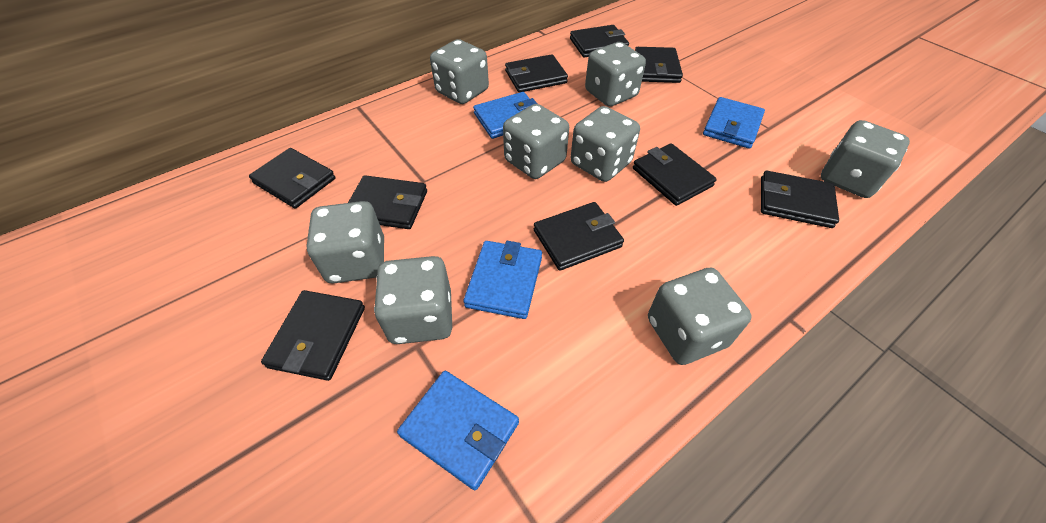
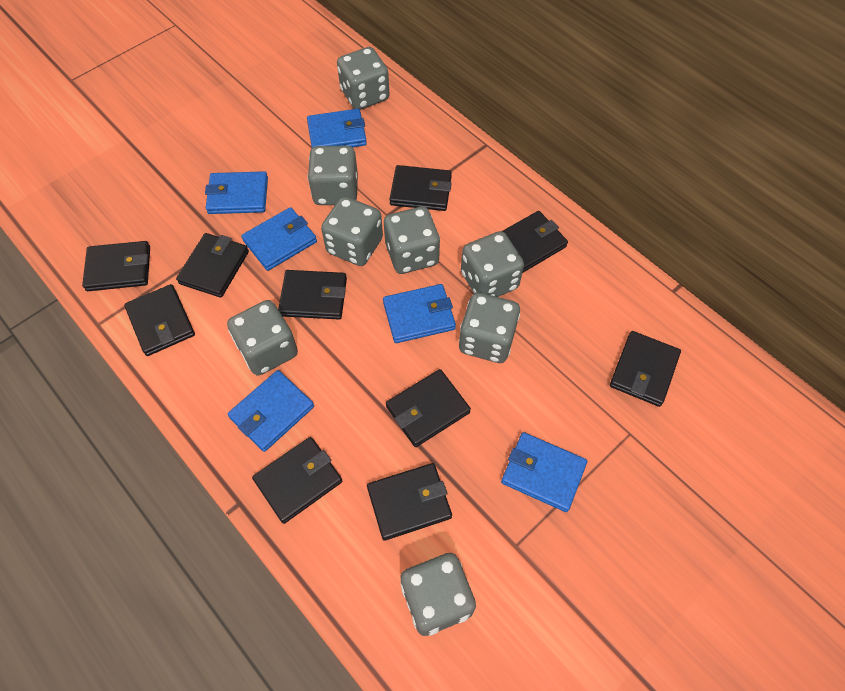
black wallet: 9 -> 10
blue wallet: 4 -> 6

